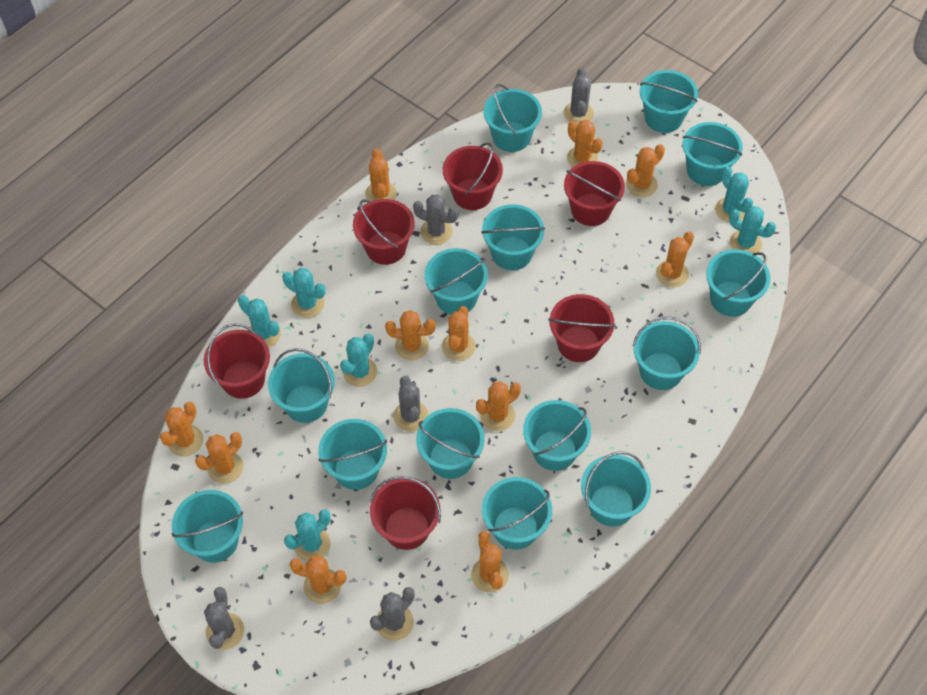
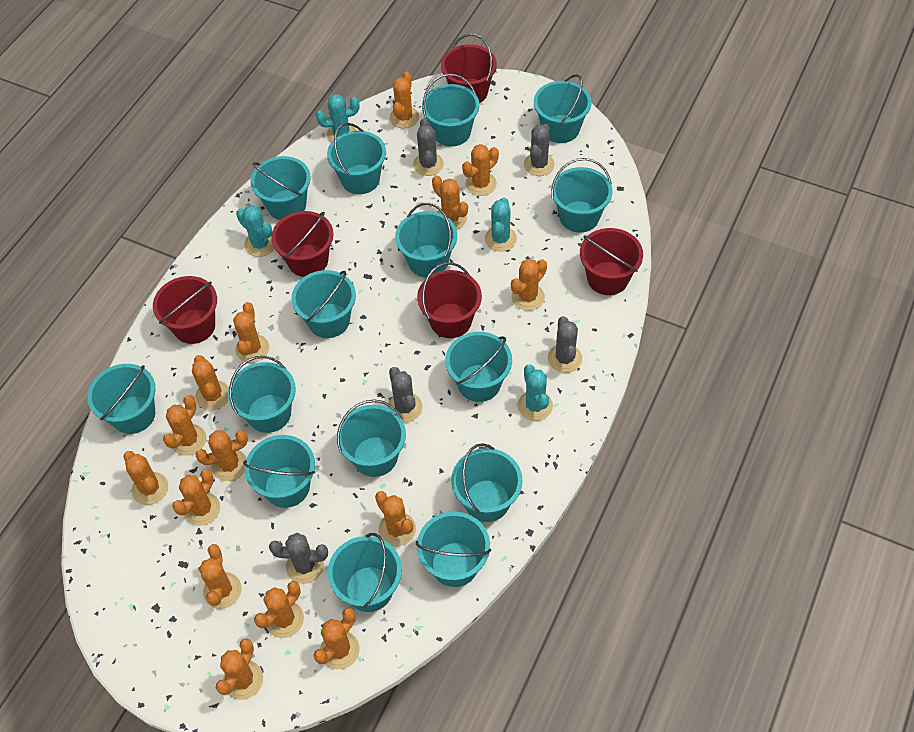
orange cactus: 11 -> 15
red bucket: 6 -> 5
turquoise bucket: 14 -> 15
turquoise cactus: 6 -> 4

